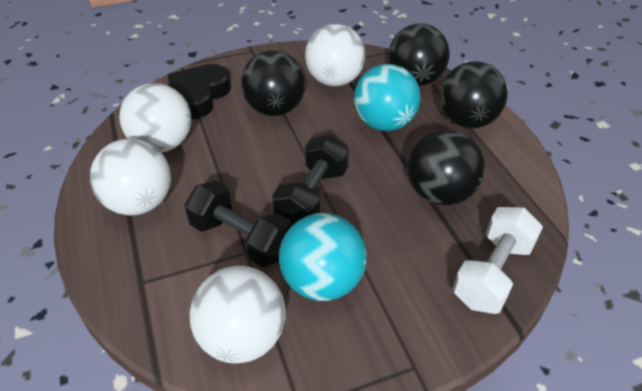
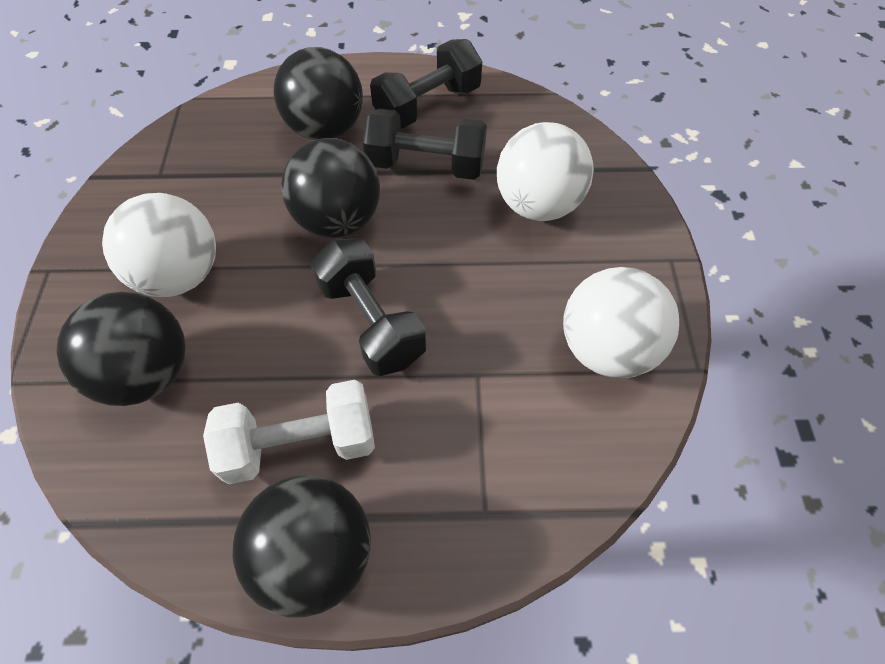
black dumbbell: 2 -> 3
black heart: 1 -> 0
turquoise ball: 2 -> 0
white ball: 4 -> 3

